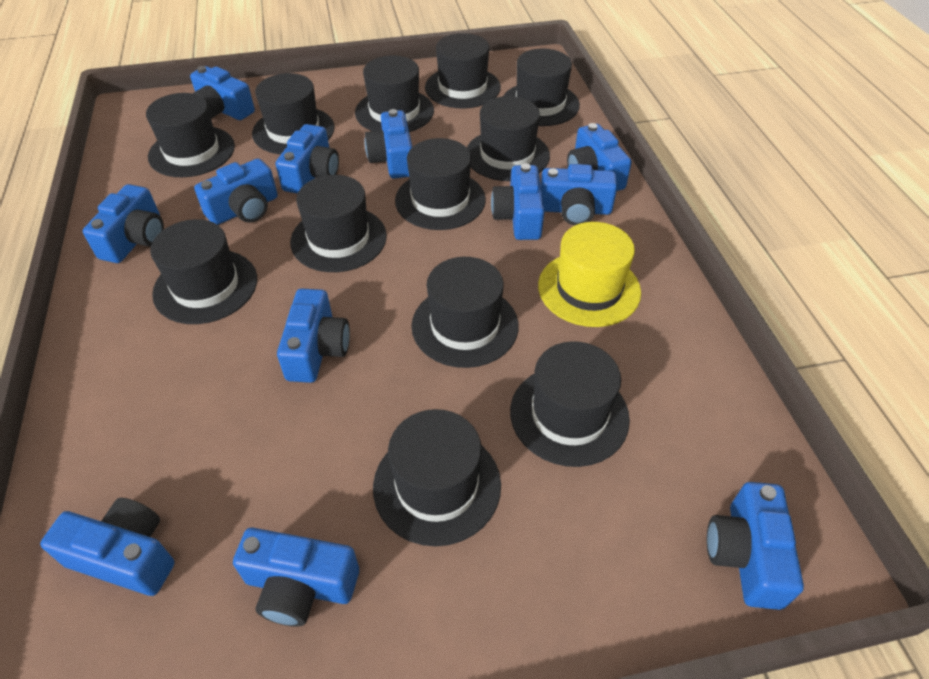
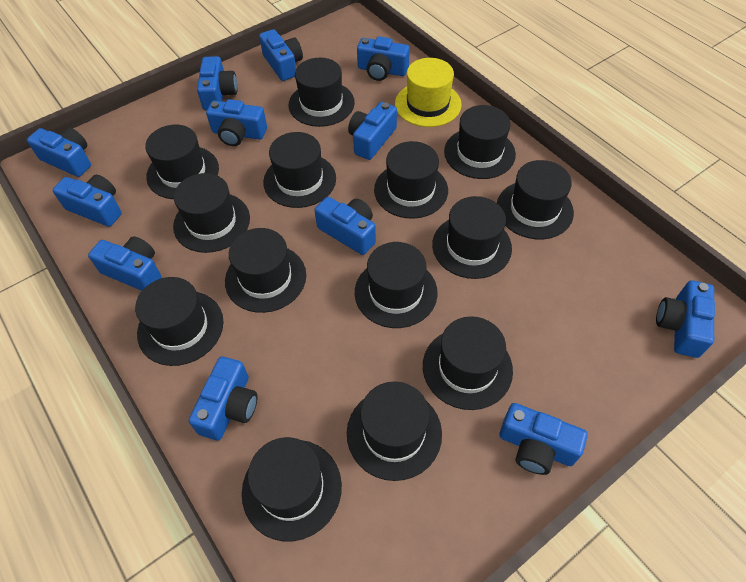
black hat: 12 -> 14

